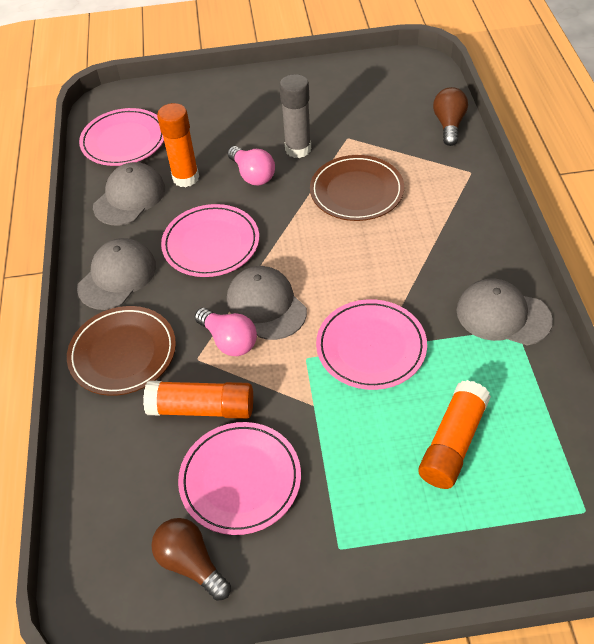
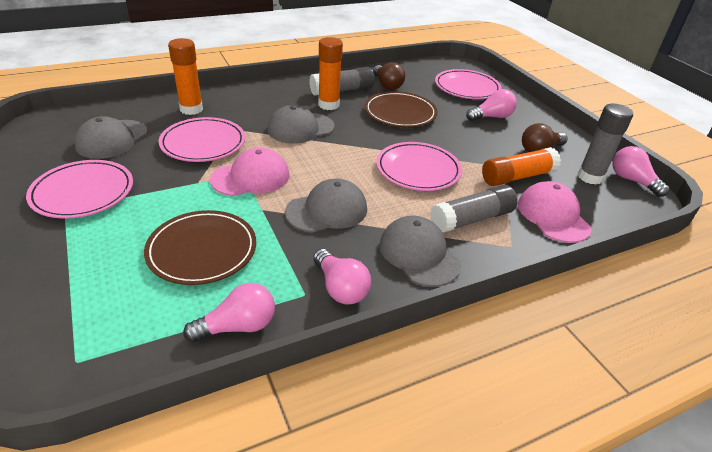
grey glue stick: 1 -> 3
pink cap: 0 -> 2
pink light bulb: 2 -> 4

